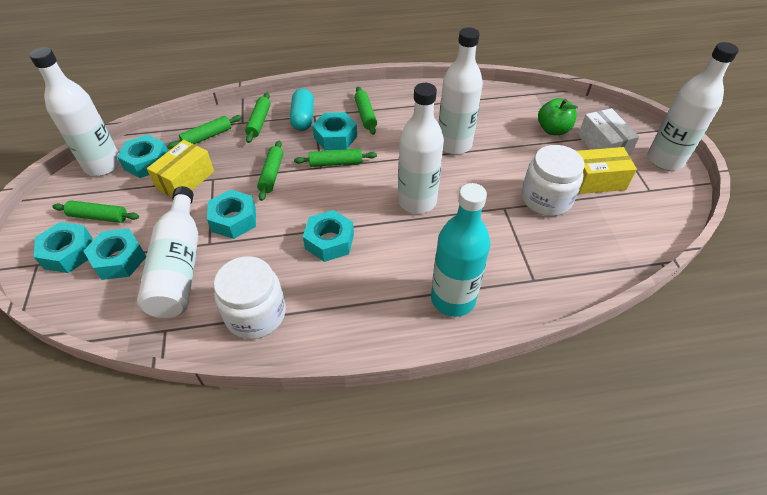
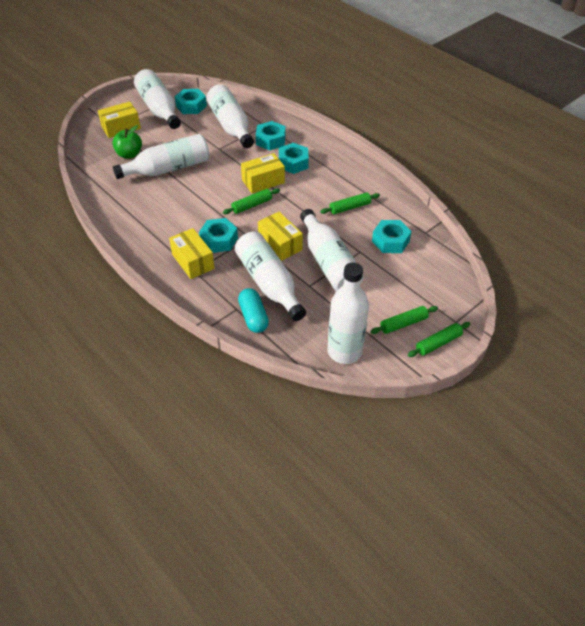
green rolling pin: 6 -> 4
turquoise bottle: 1 -> 0
turquoise nut: 6 -> 5
white bottle: 5 -> 6
white box: 1 -> 0
white jar: 2 -> 0
yellow box: 2 -> 4

